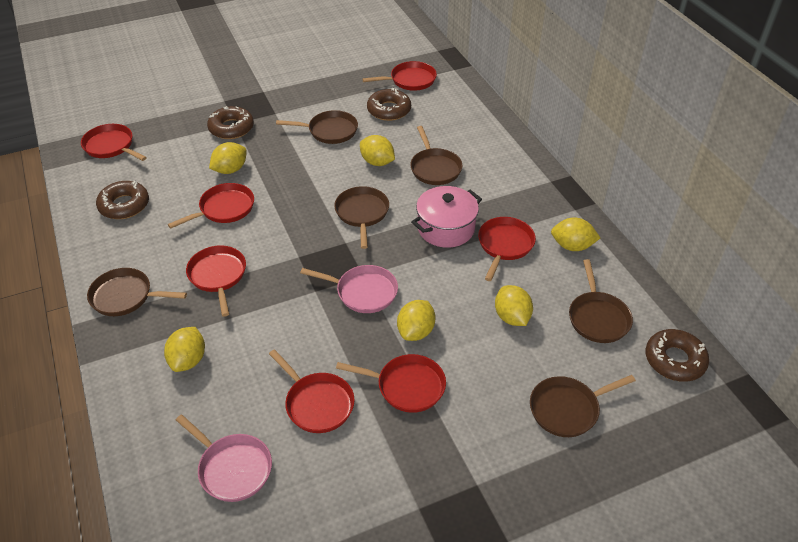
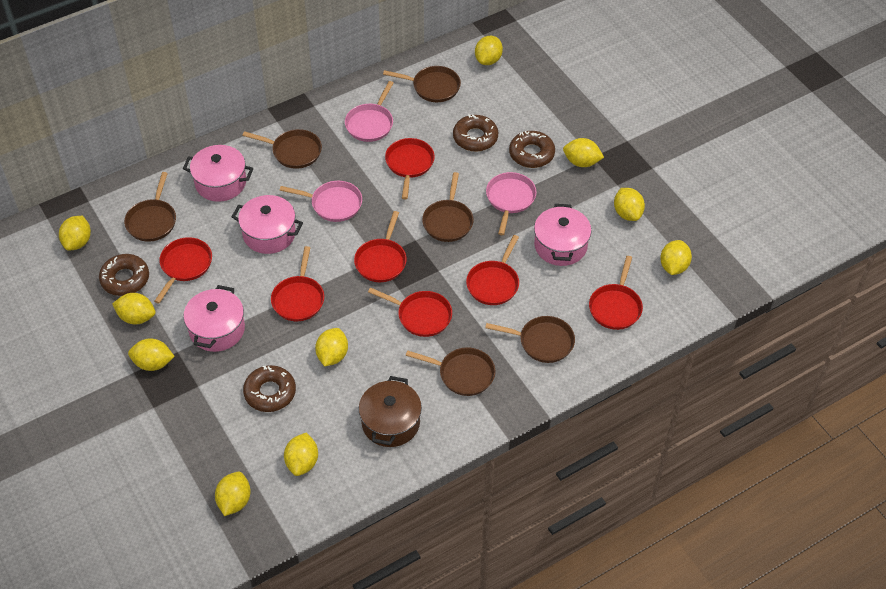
brown pot: 0 -> 1
pink pan: 2 -> 3
pink pot: 1 -> 4
yellow lemon: 6 -> 10

